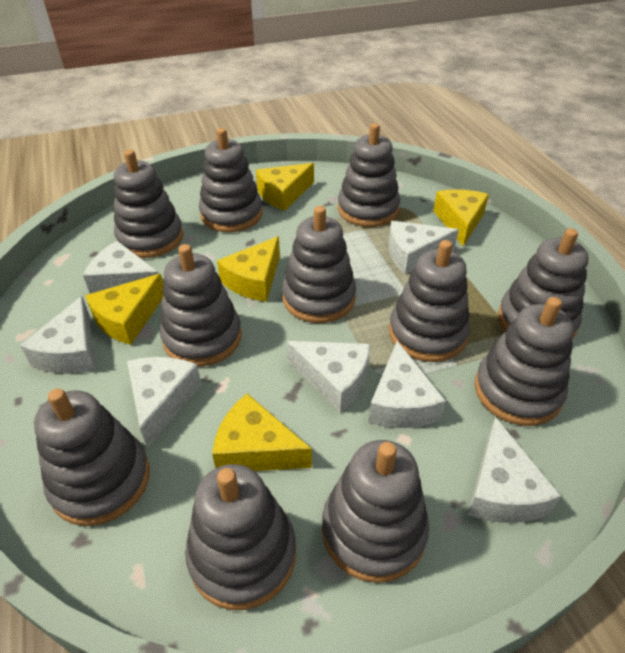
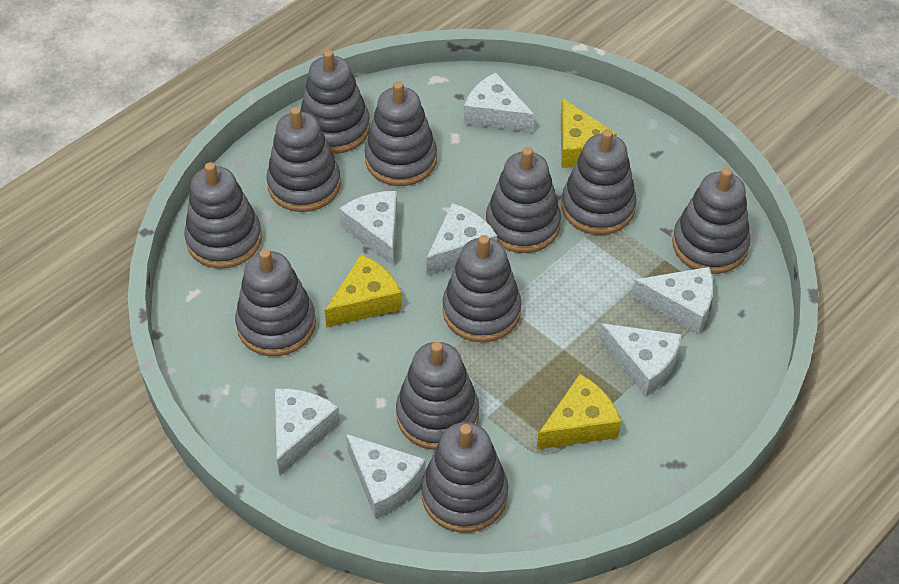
yellow cheese: 5 -> 3

